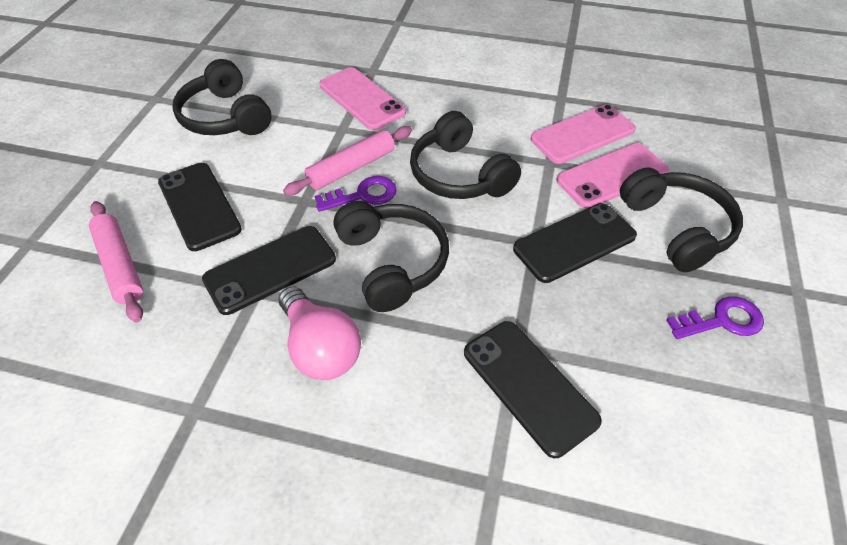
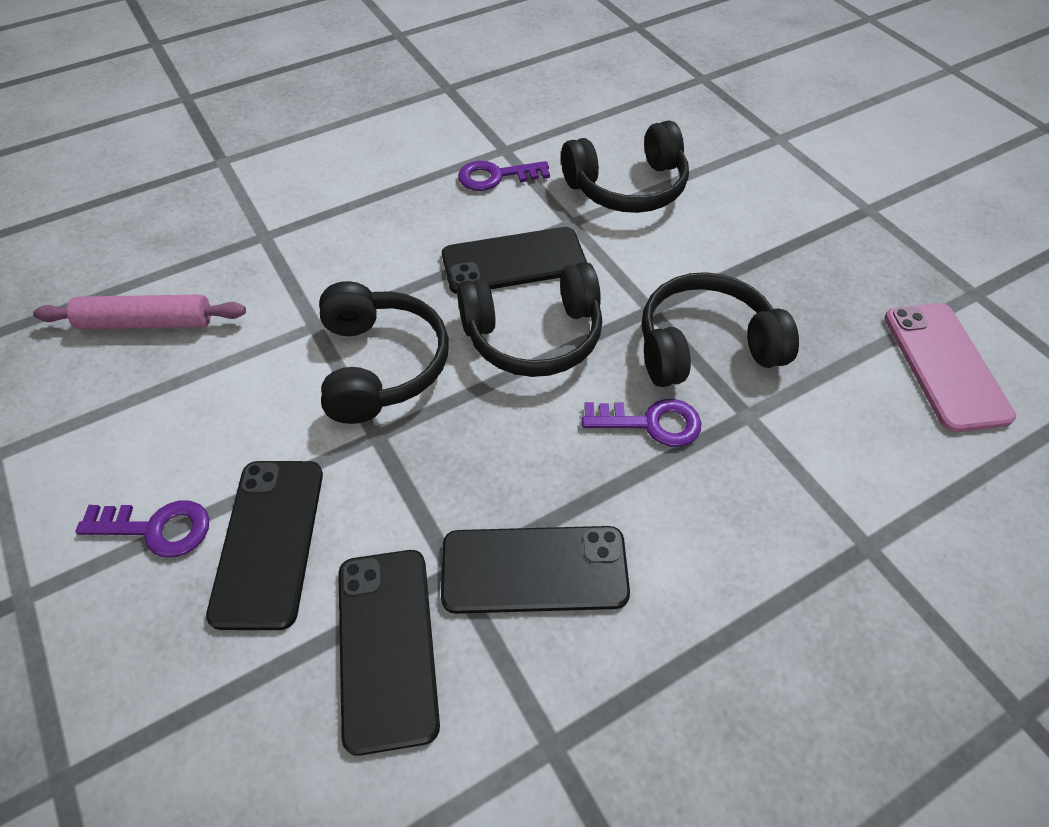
pink light bulb: 1 -> 0
pink phone: 3 -> 1
pink rolling pin: 2 -> 1
purple key: 2 -> 3

